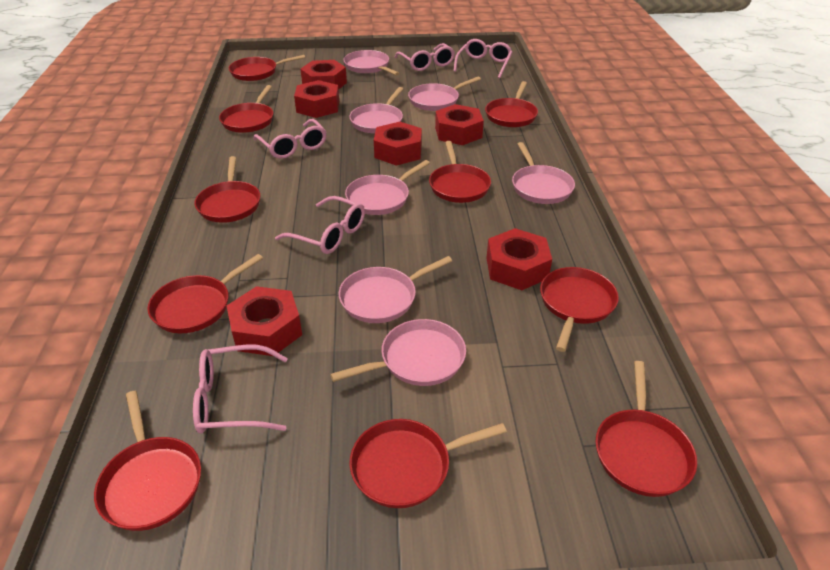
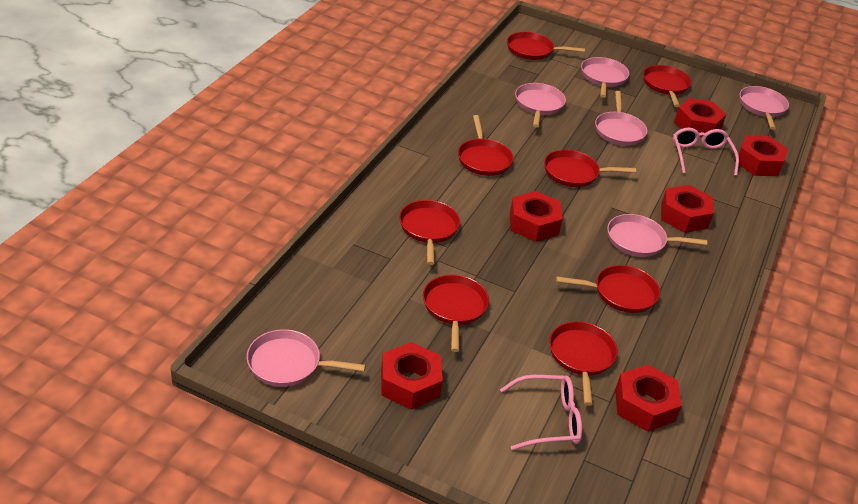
pink glasses: 5 -> 2
pink pan: 7 -> 6
red pan: 10 -> 8

